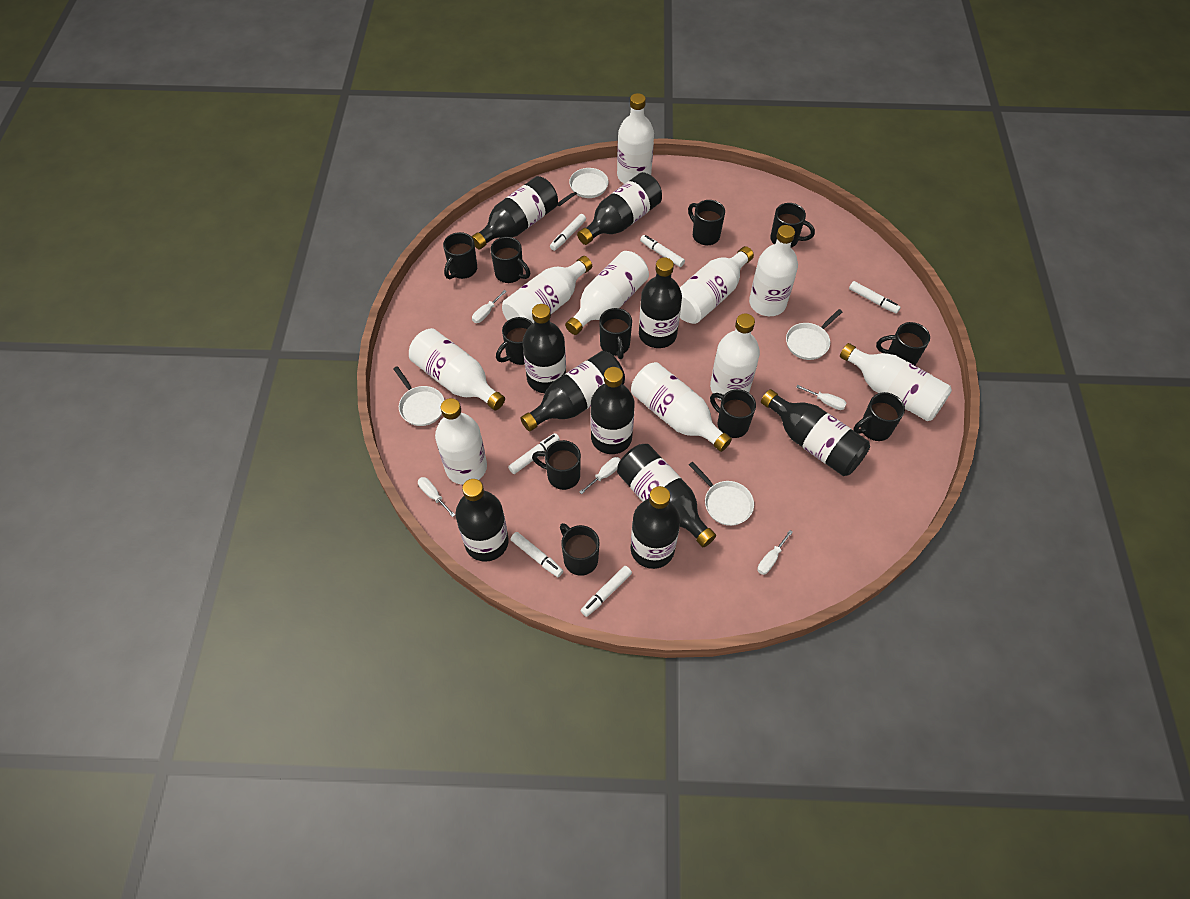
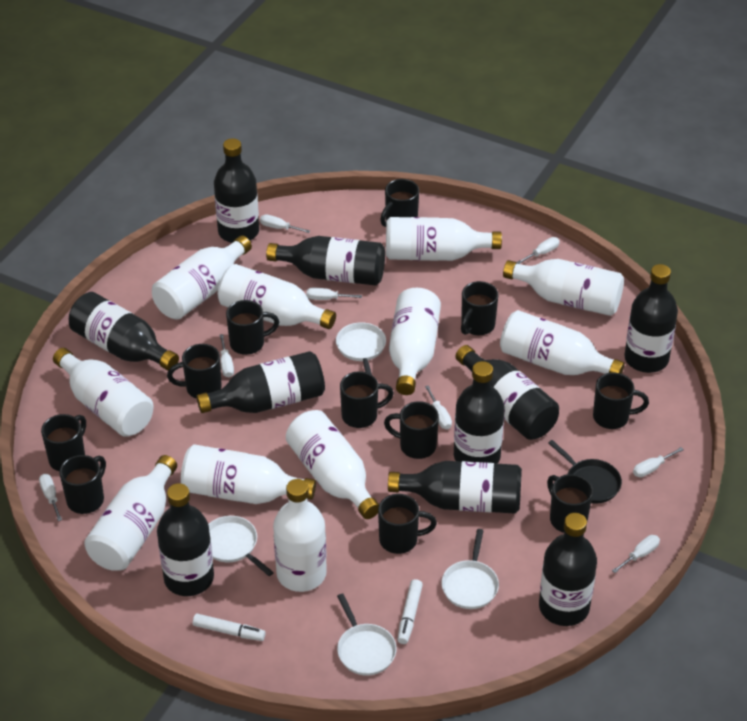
black pan: 0 -> 1
white bottle: 10 -> 11
white marker: 6 -> 2
white screwdriver: 5 -> 8

